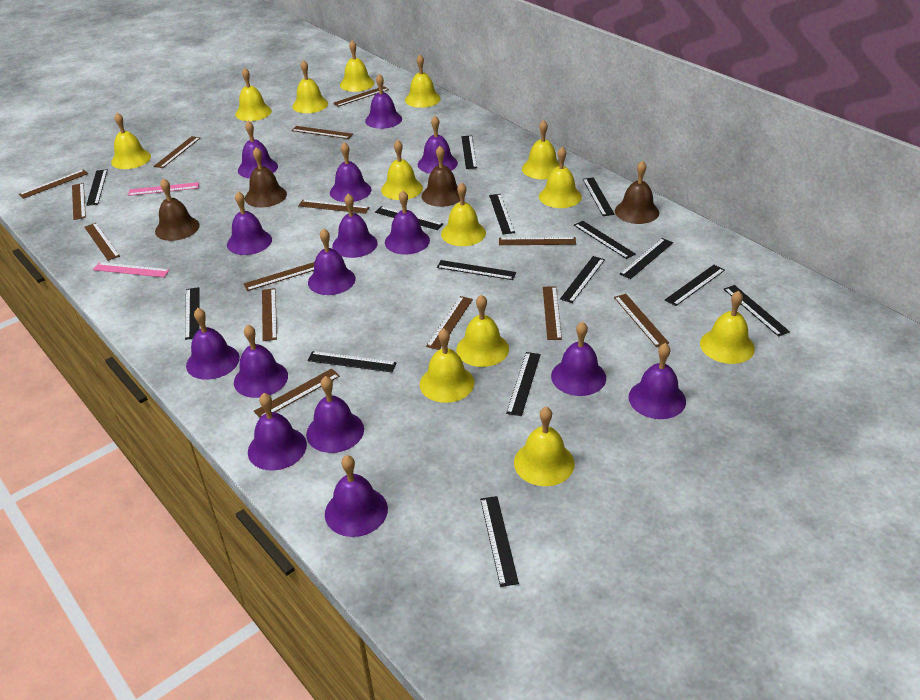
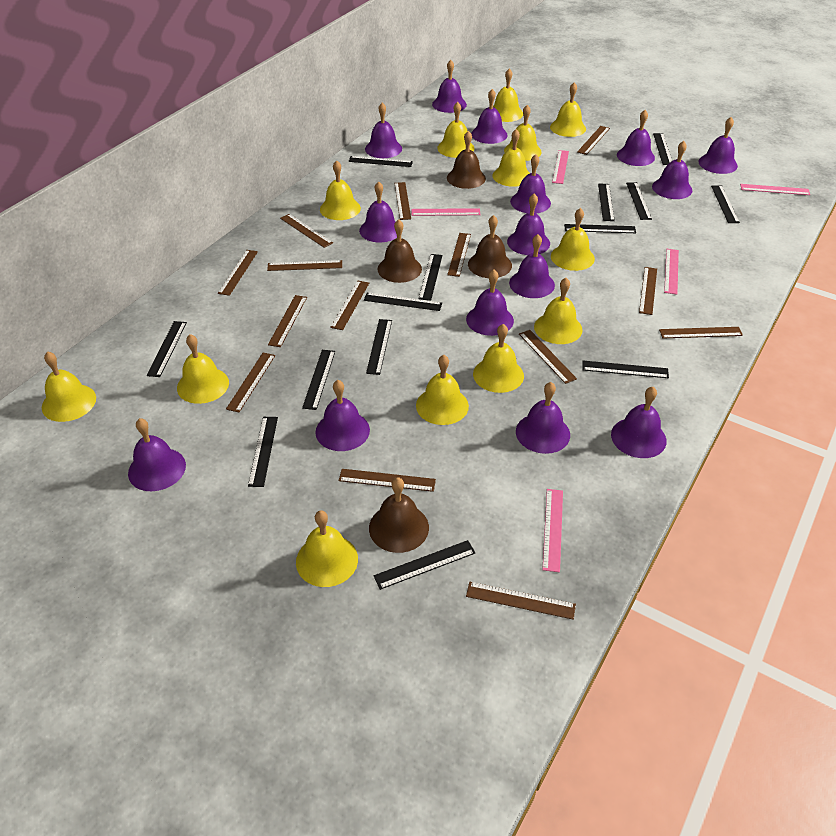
black ruler: 15 -> 14
pink ruler: 2 -> 5

